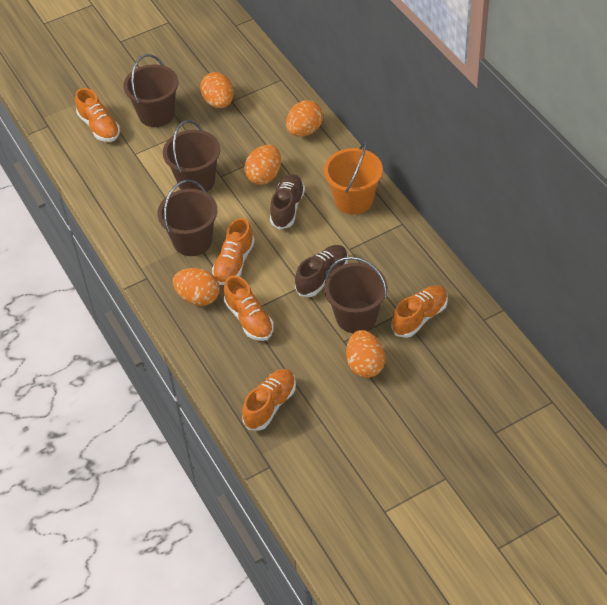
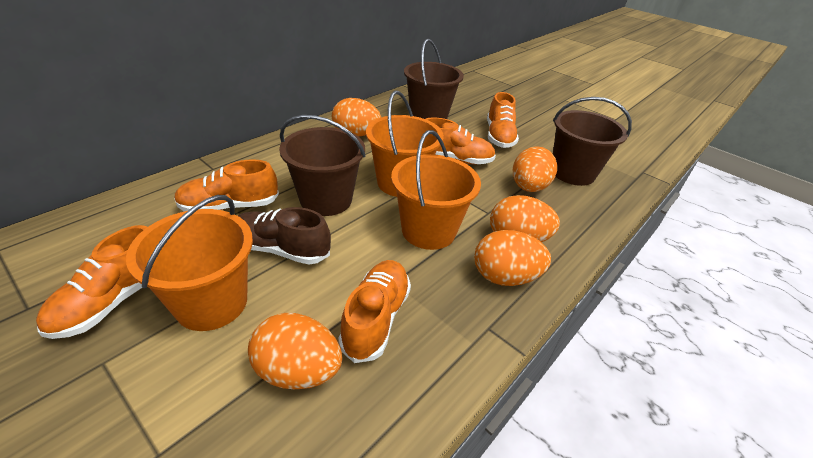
brown bucket: 4 -> 3
brown shoe: 2 -> 1
orange bucket: 1 -> 3

